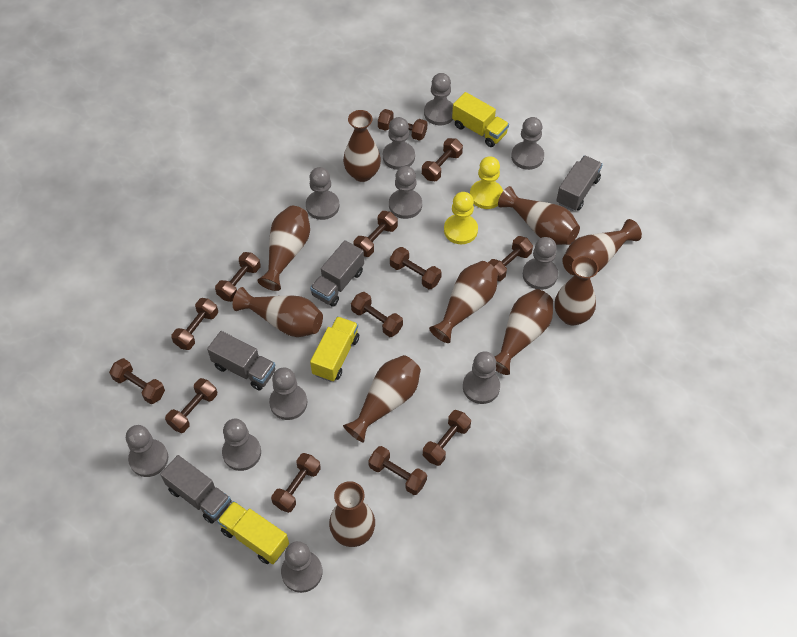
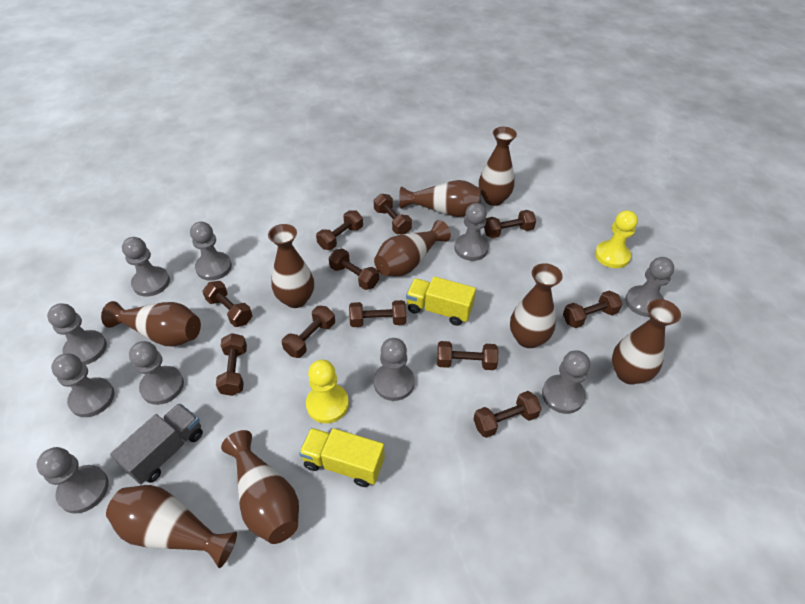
brown dumbbell: 13 -> 11
brown vase: 10 -> 9
grey pawn: 11 -> 10
grey truck: 4 -> 1
yellow truck: 3 -> 2

